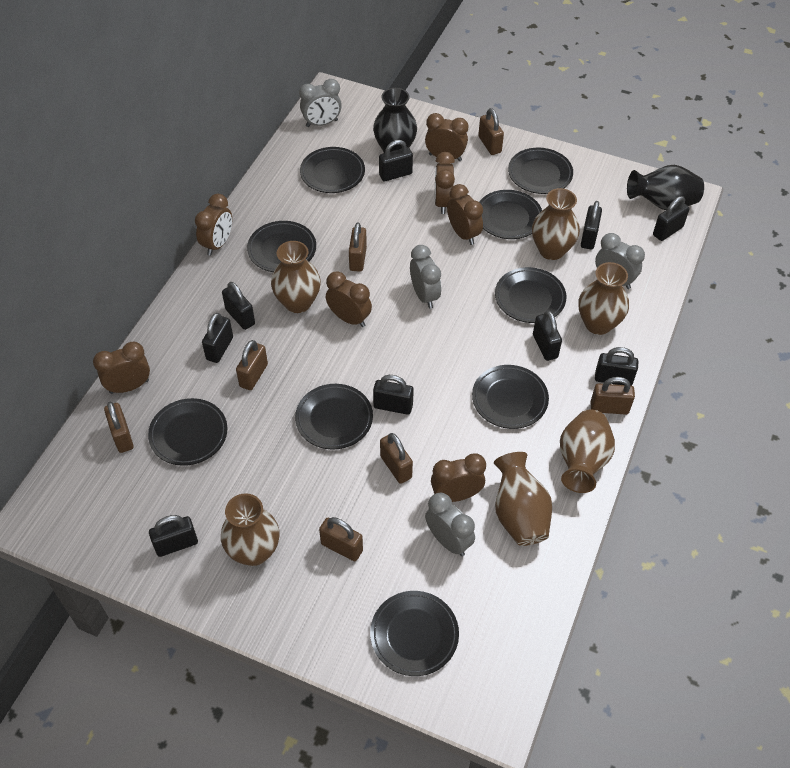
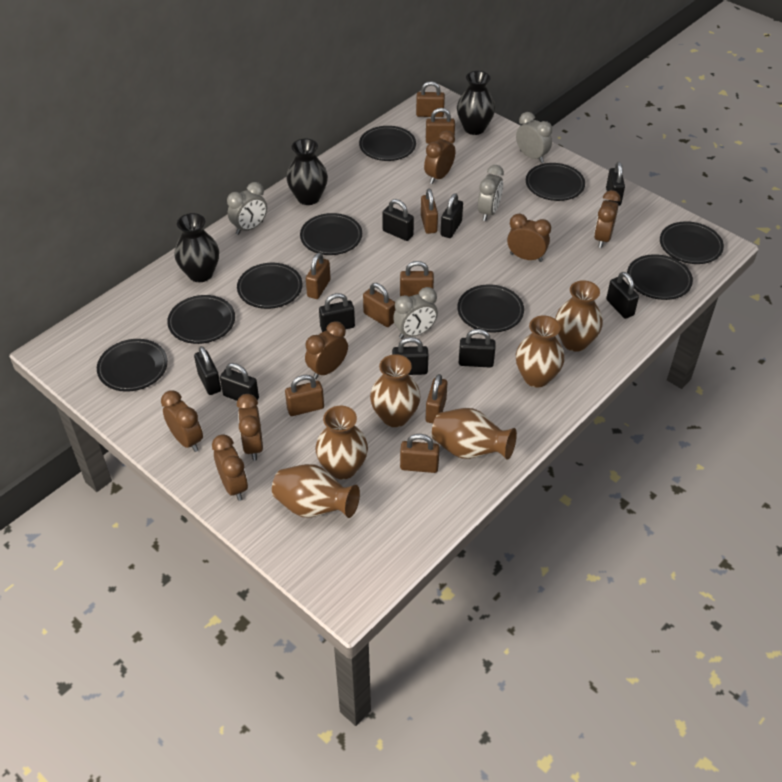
black vase: 2 -> 3
brown padlock: 7 -> 9

